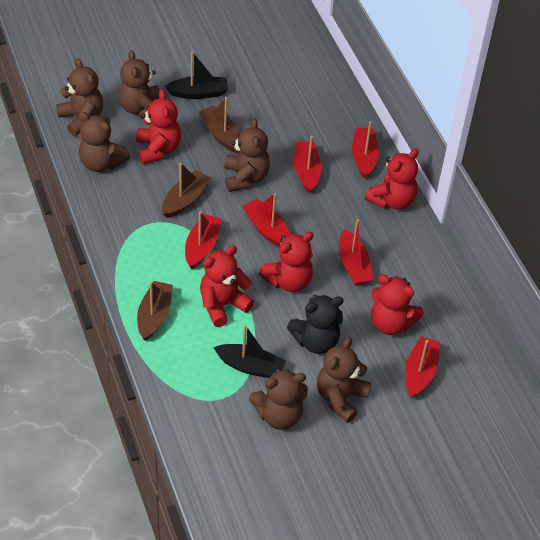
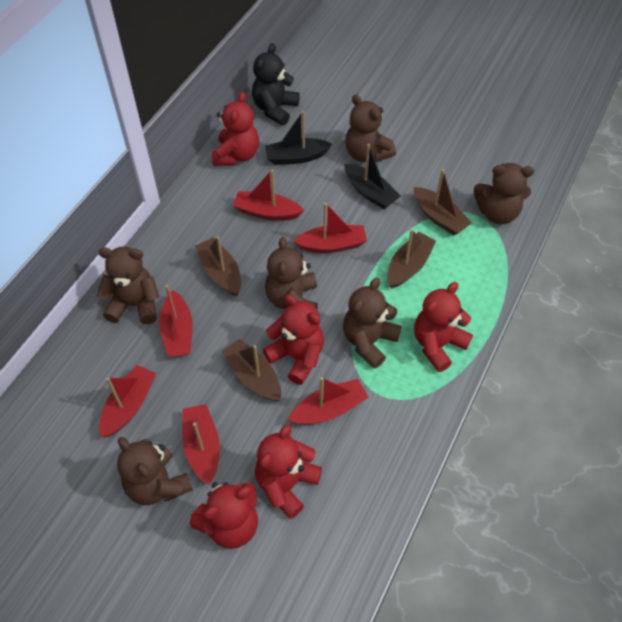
brown boat: 3 -> 4

